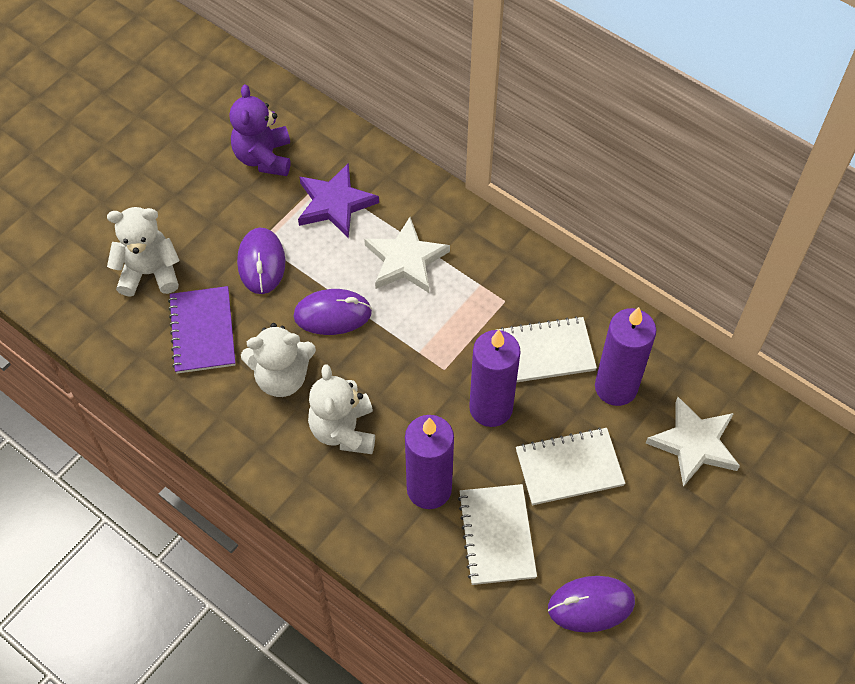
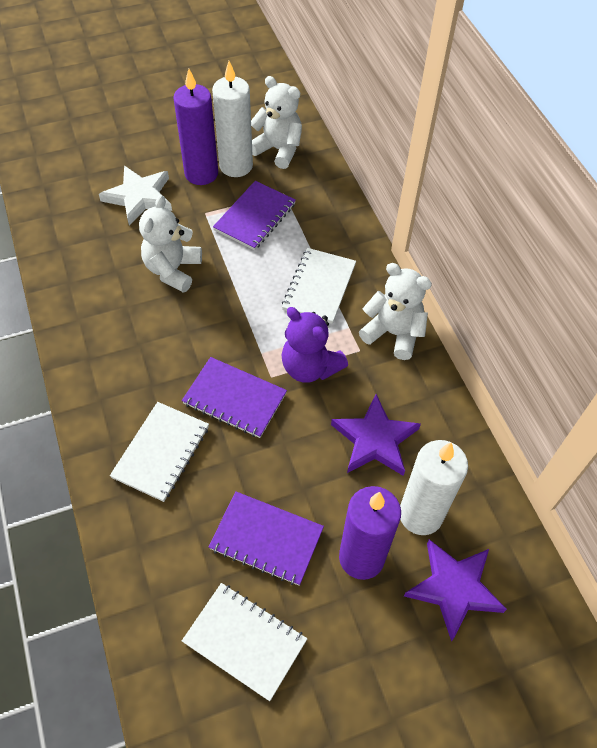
purple candle: 3 -> 2
purple mouse: 3 -> 0
purple notebook: 1 -> 3
purple star: 1 -> 2
white candle: 0 -> 2
white star: 2 -> 1

